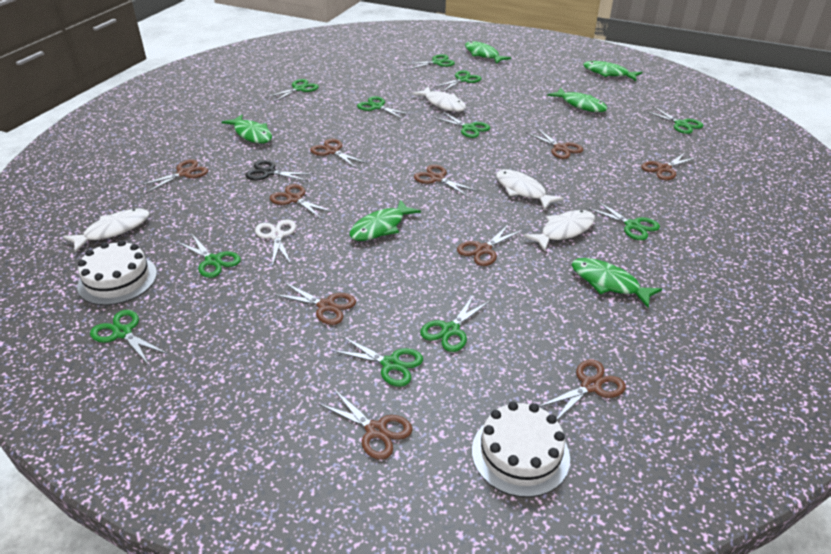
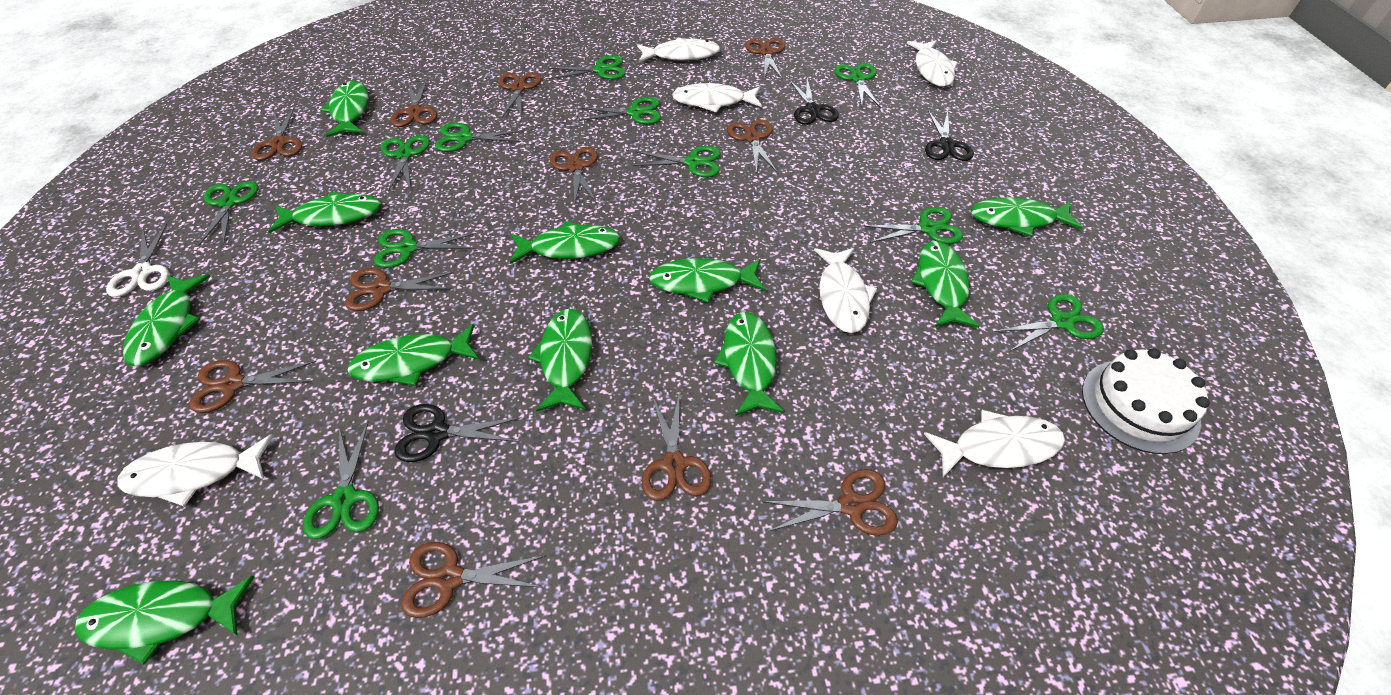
black scissors: 1 -> 3
brown scissors: 10 -> 11
green fish: 6 -> 11
white cake: 2 -> 1
white fish: 4 -> 6

